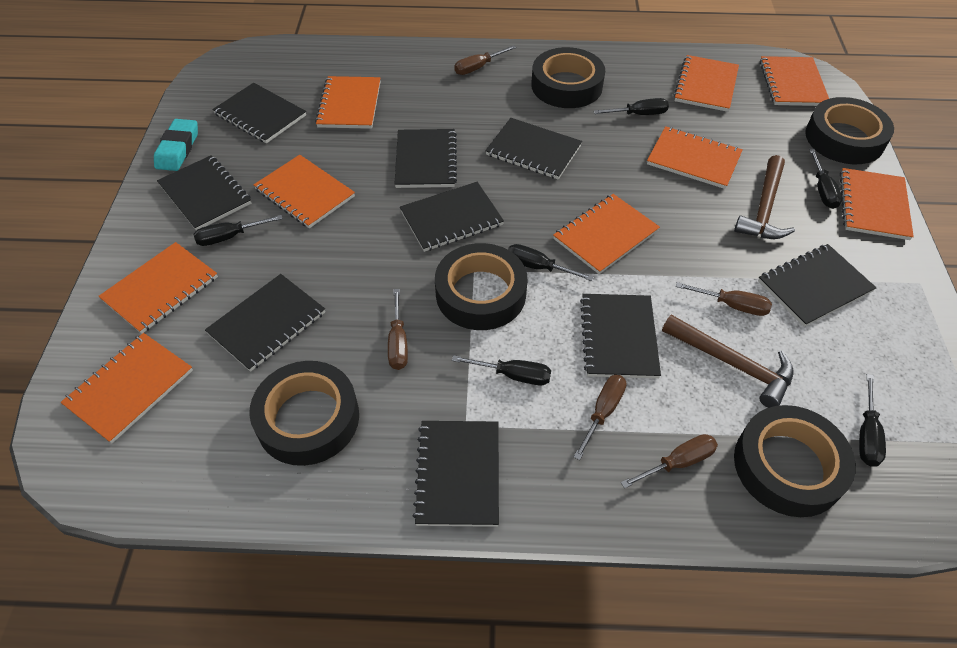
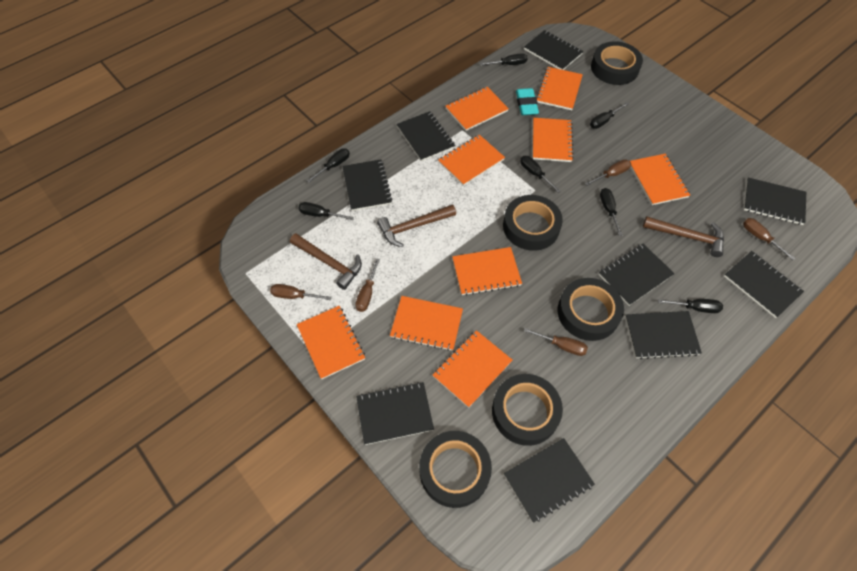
black screwdriver: 6 -> 7
brown hammer: 2 -> 3

